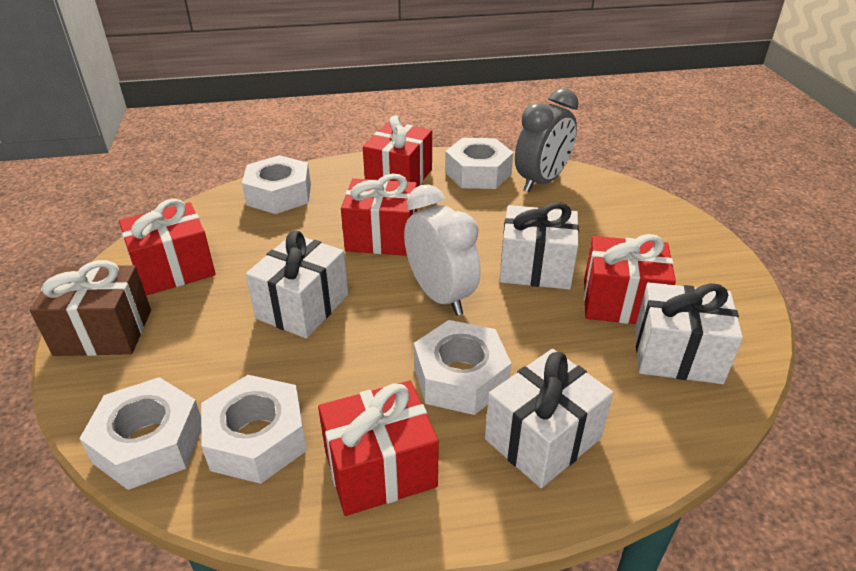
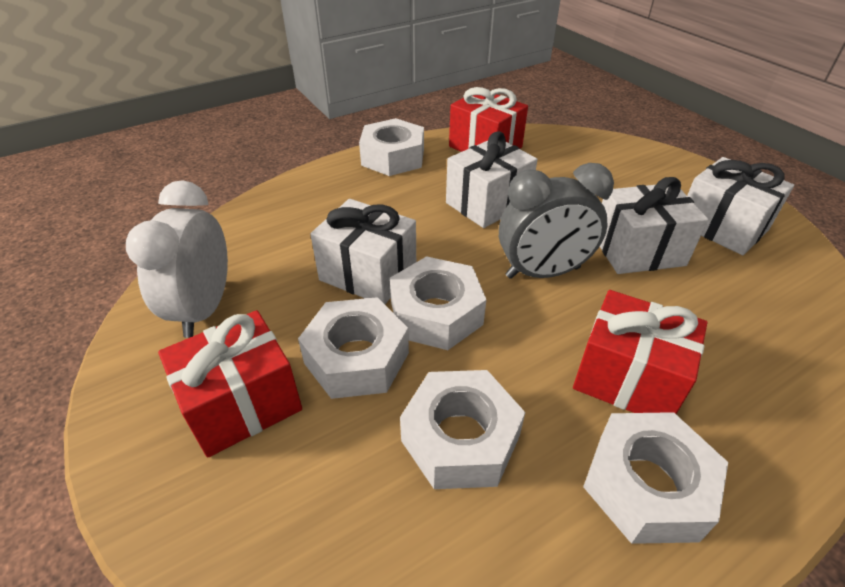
brown gift: 1 -> 0
red gift: 5 -> 3

